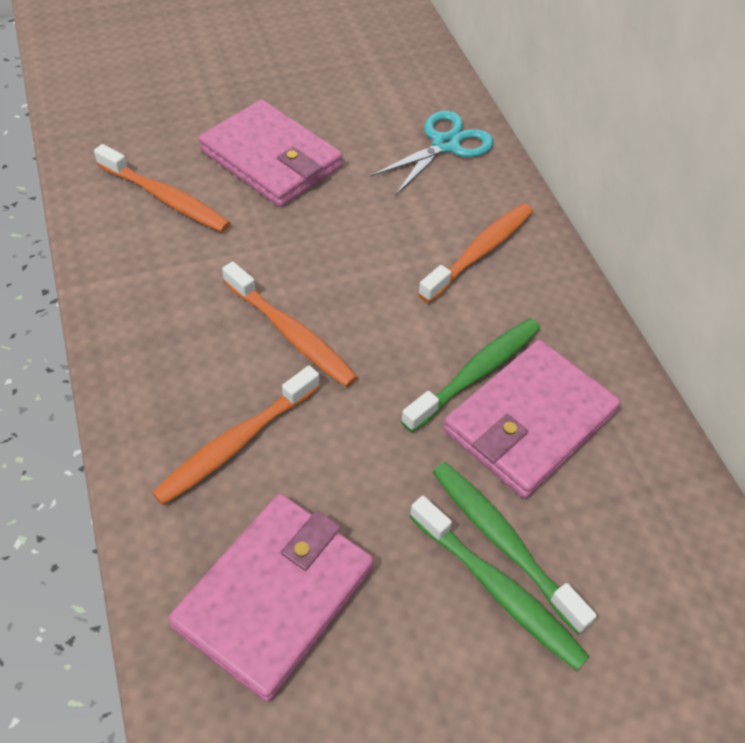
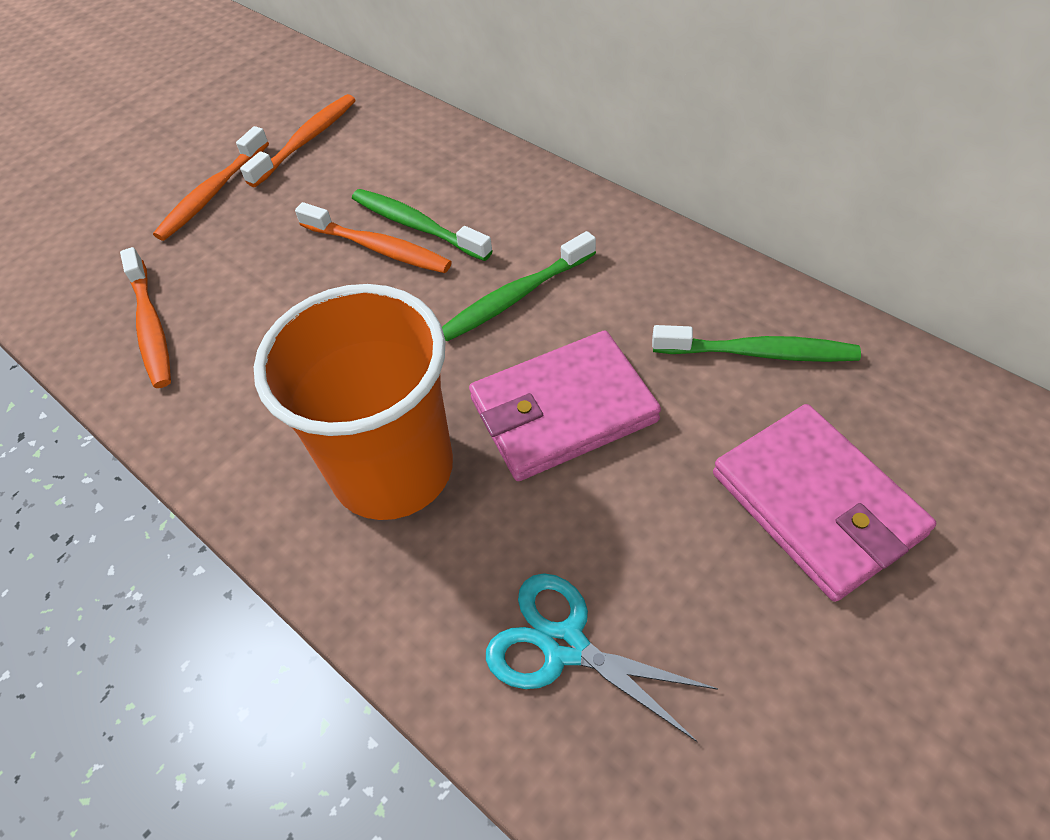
orange cup: 0 -> 1
pink wallet: 3 -> 2

